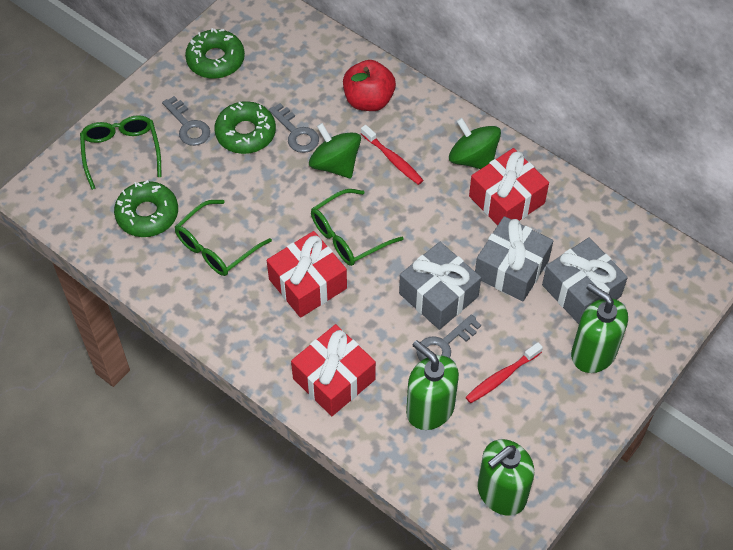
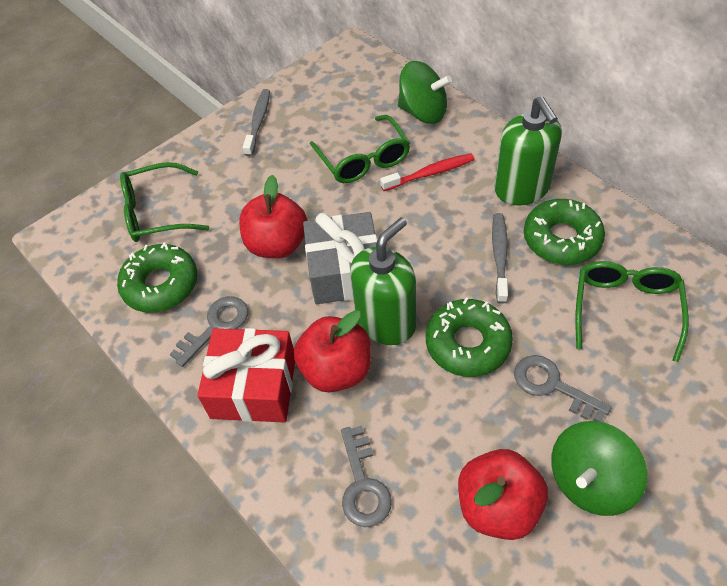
green soap dispenser: 3 -> 2
grey gift: 3 -> 1
grey toothbrush: 0 -> 2
red apple: 1 -> 3
red gift: 3 -> 1
red toothbrush: 2 -> 1

